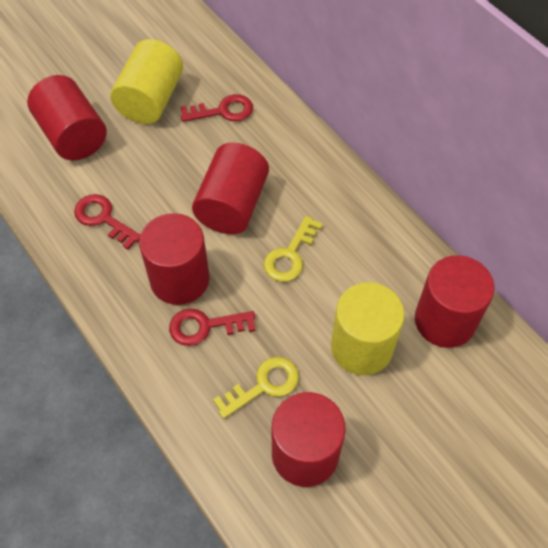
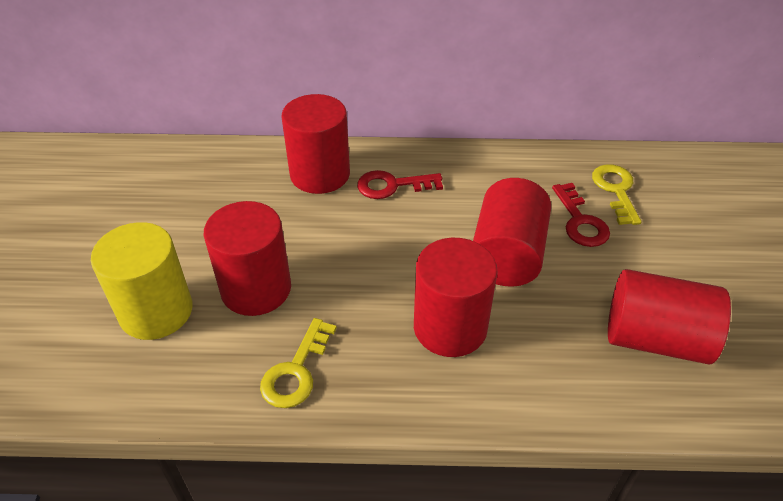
red key: 3 -> 2
yellow cylinder: 2 -> 1

